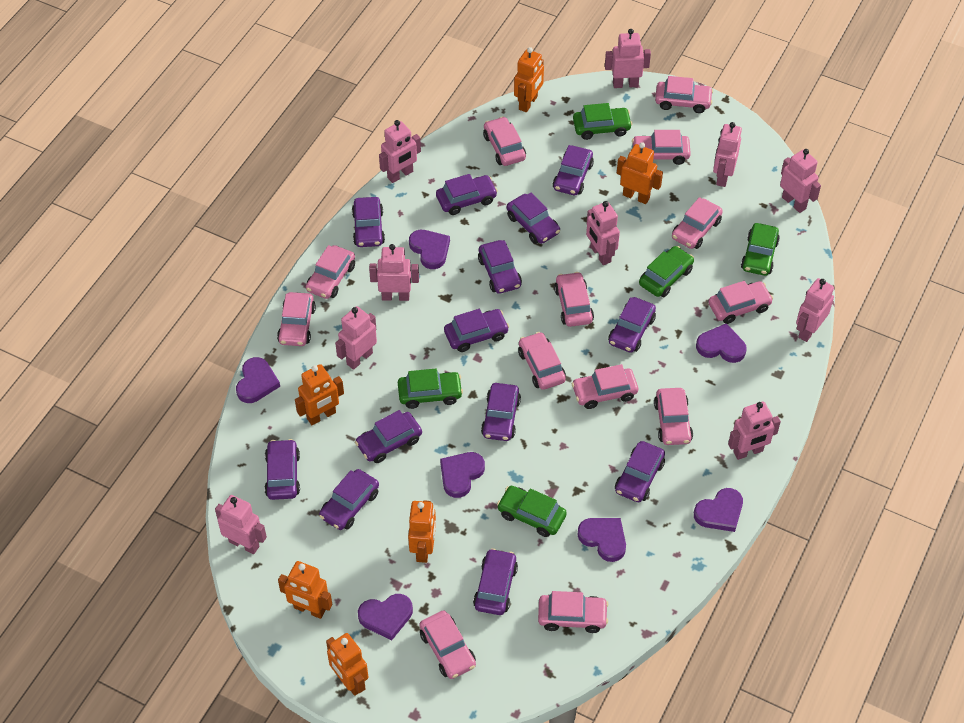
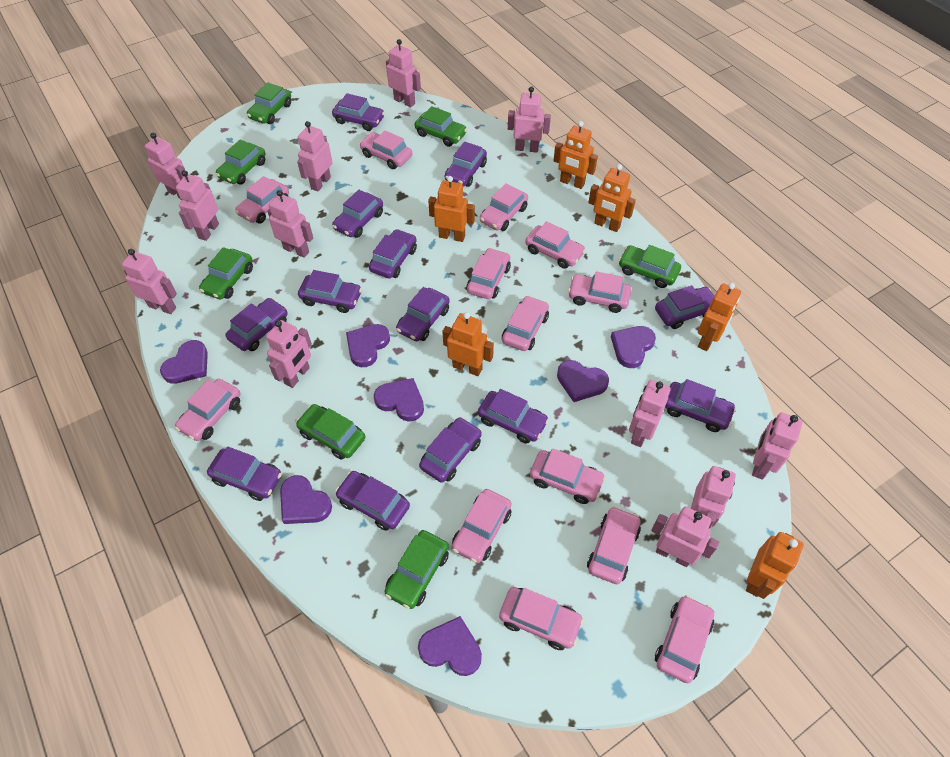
green car: 5 -> 7
pink robot: 10 -> 12

